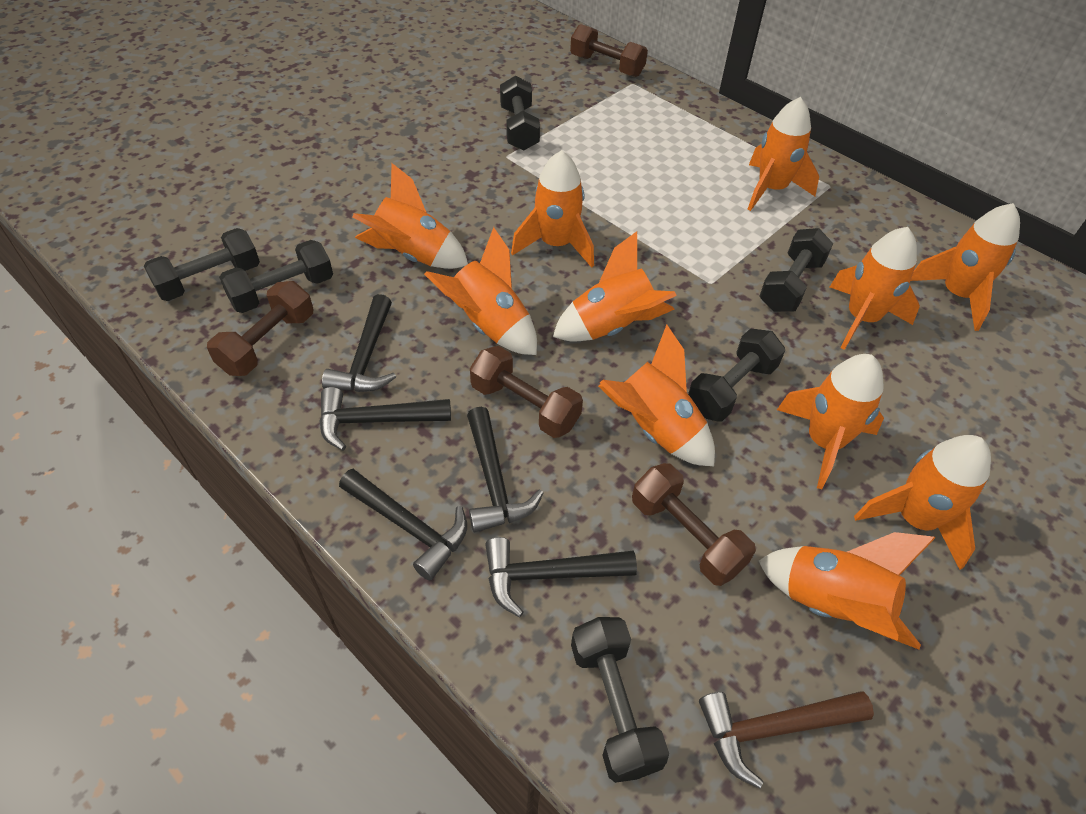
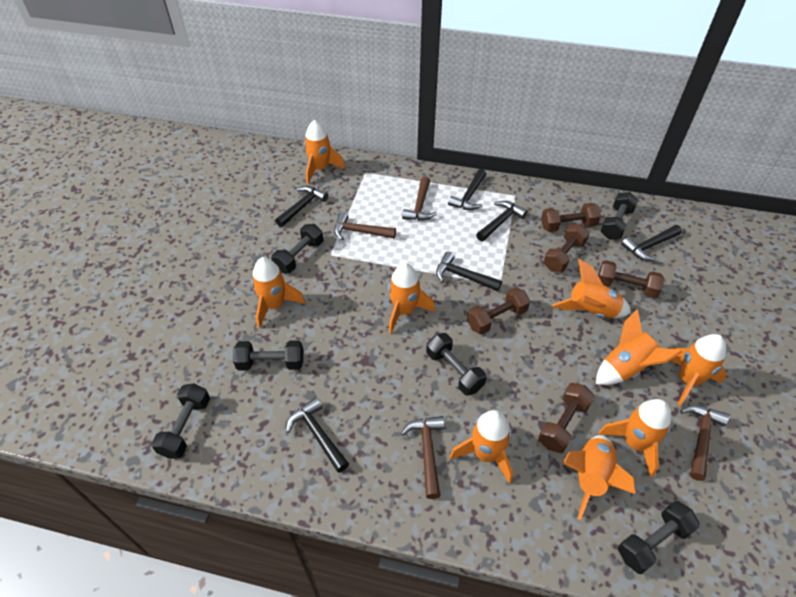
black hammer: 5 -> 6
brown dumbbell: 4 -> 5
brown hammer: 1 -> 4
orange rocket: 11 -> 9

